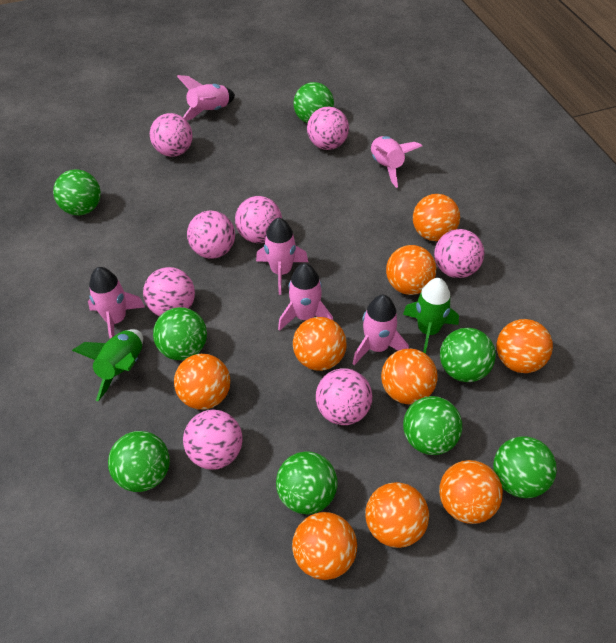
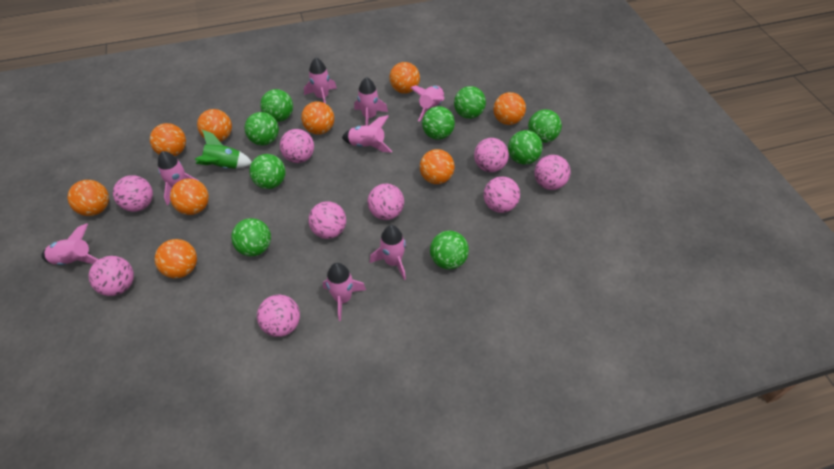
green ball: 8 -> 9
green rocket: 2 -> 1
pink ball: 8 -> 9
pink rocket: 6 -> 8

